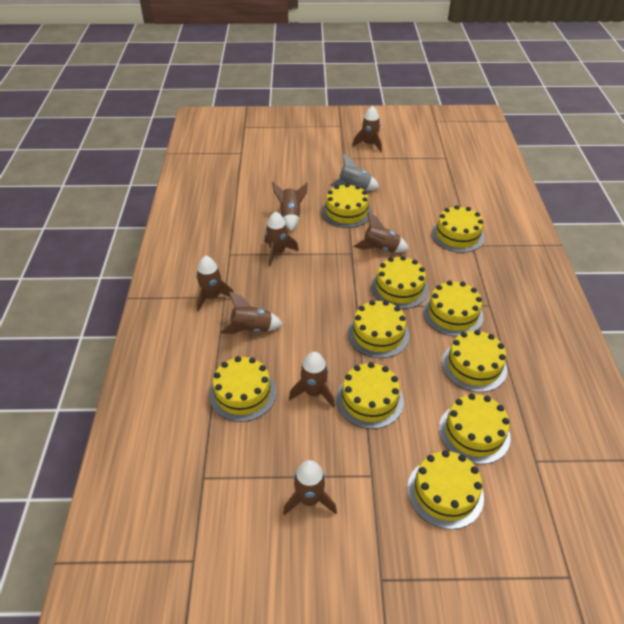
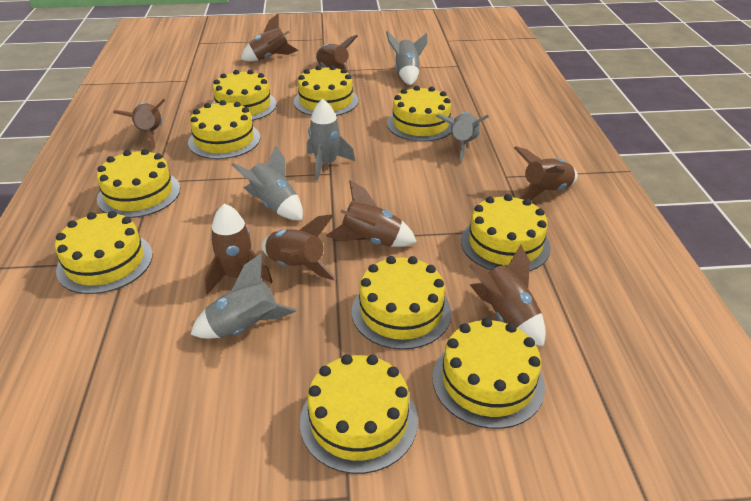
grey rocket: 1 -> 5

